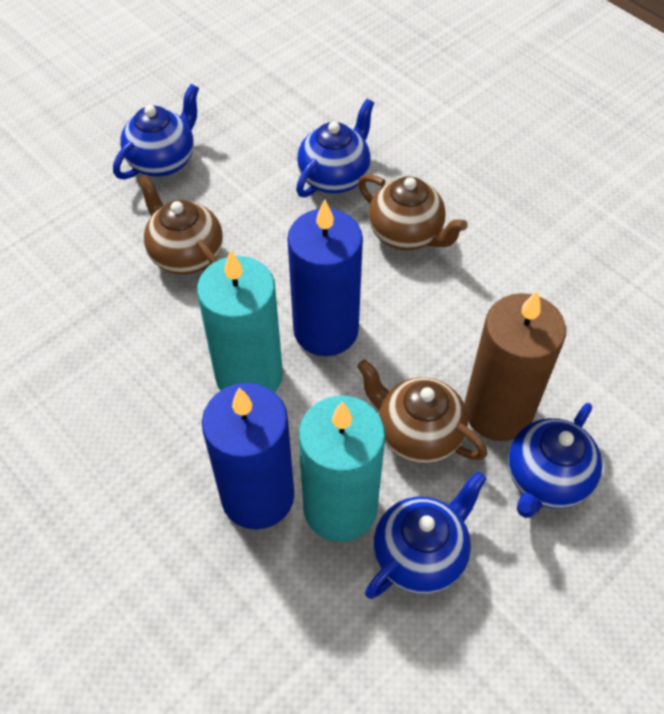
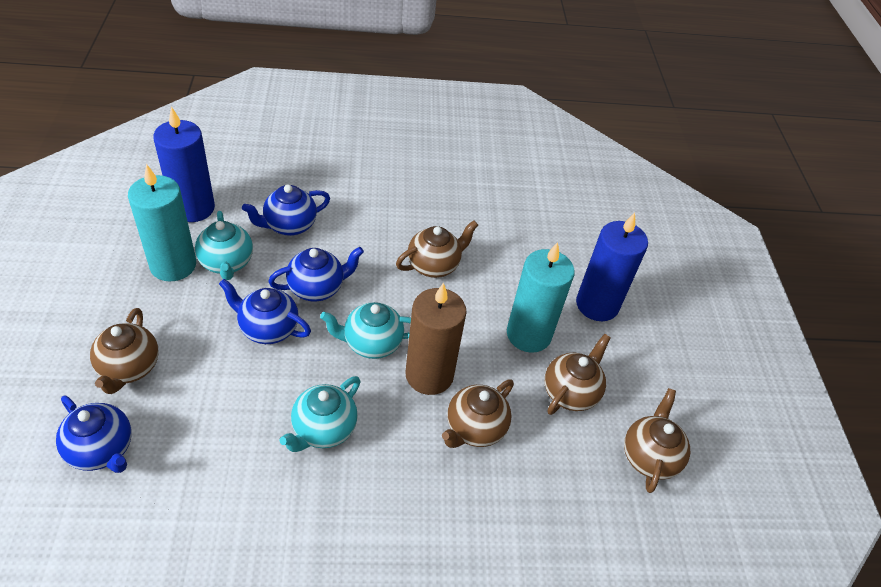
brown teapot: 3 -> 5
turquoise teapot: 0 -> 3

